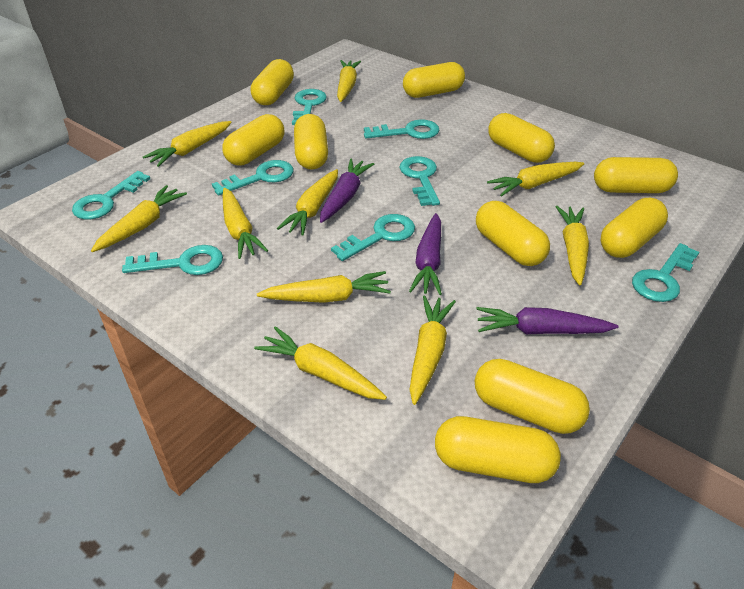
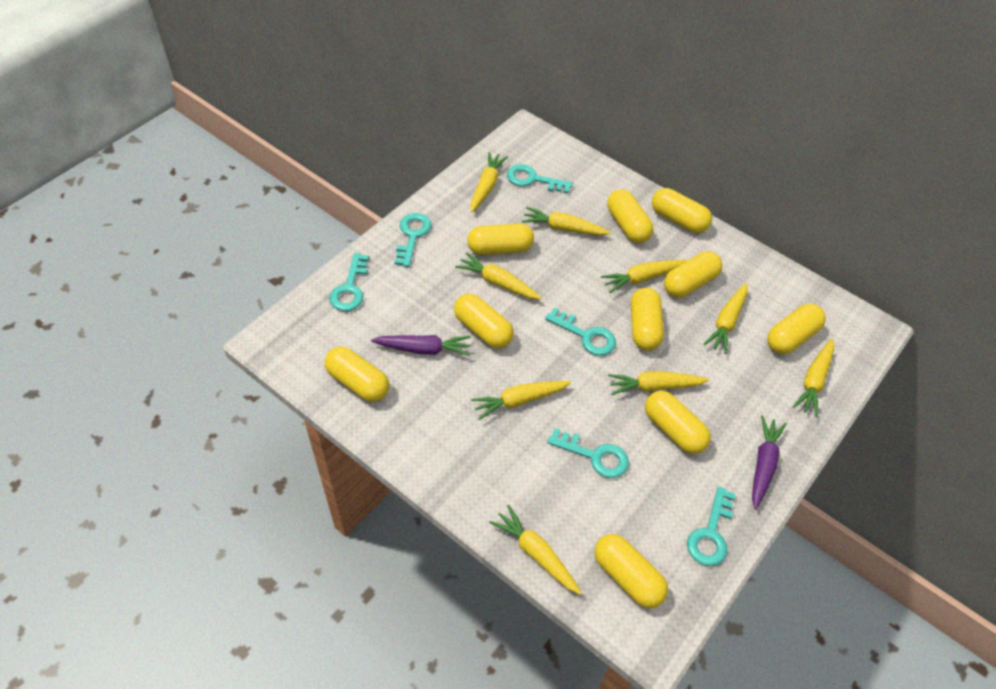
purple carrot: 3 -> 2
turquoise key: 8 -> 6
yellow carrot: 10 -> 9

